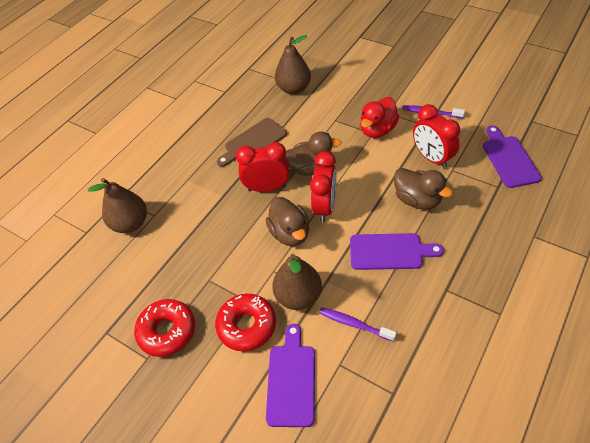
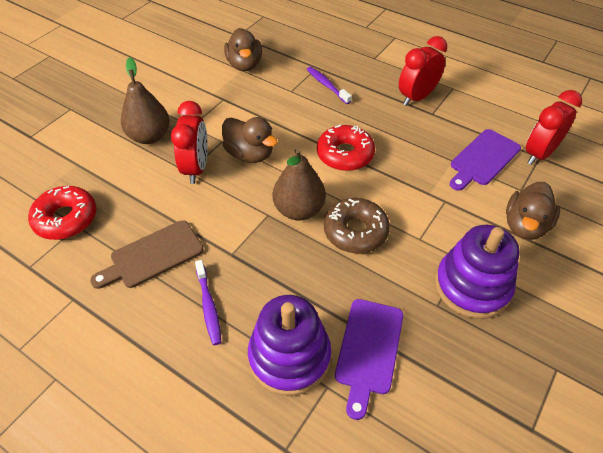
brown donut: 0 -> 1
brown pear: 3 -> 2
purple cutting board: 3 -> 2
purple stacking toy: 0 -> 2
red duck: 1 -> 0

